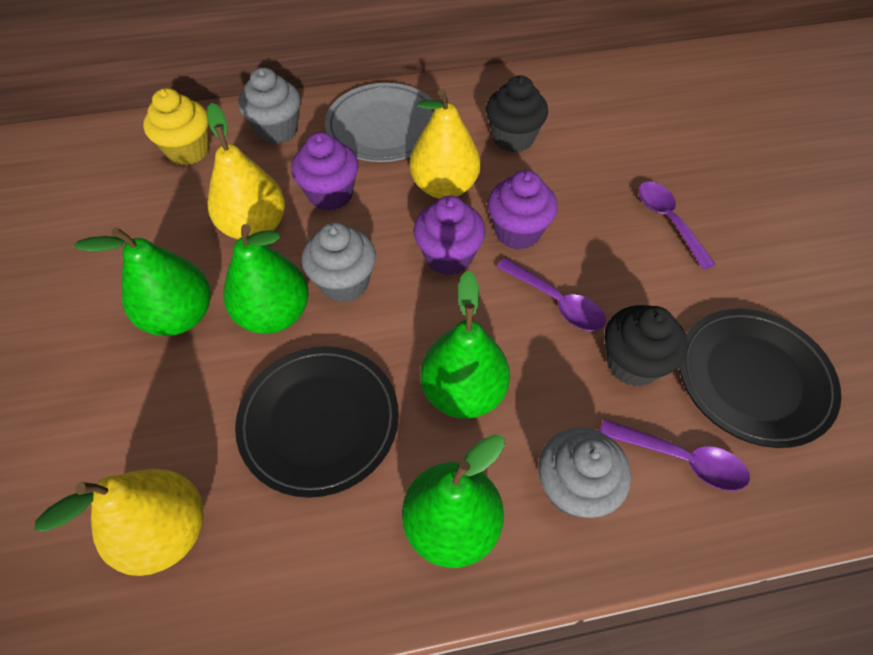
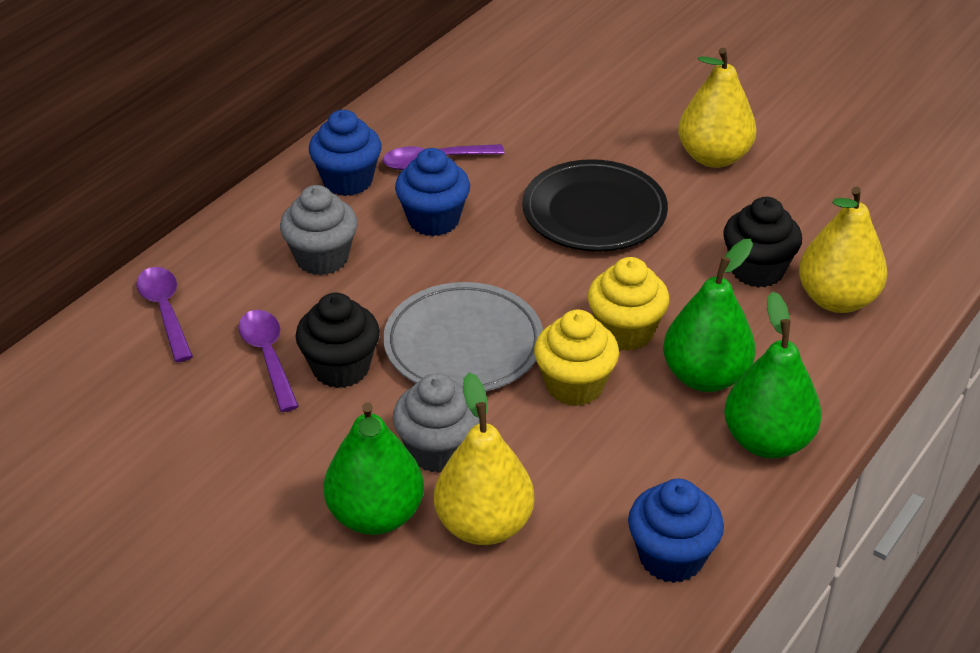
black plate: 2 -> 1
blue cupcake: 0 -> 3
green pear: 4 -> 3
grey cupcake: 3 -> 2
purple cupcake: 3 -> 0
yellow cupcake: 1 -> 2

